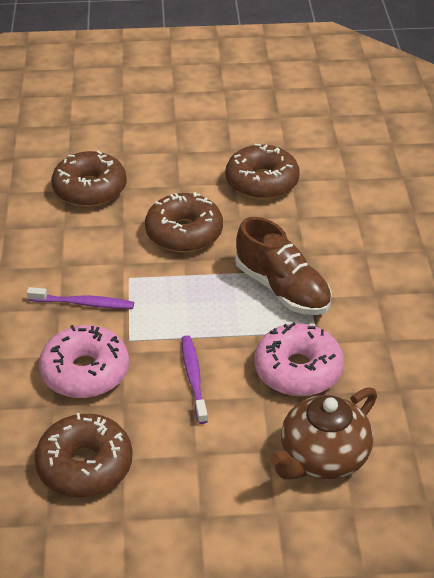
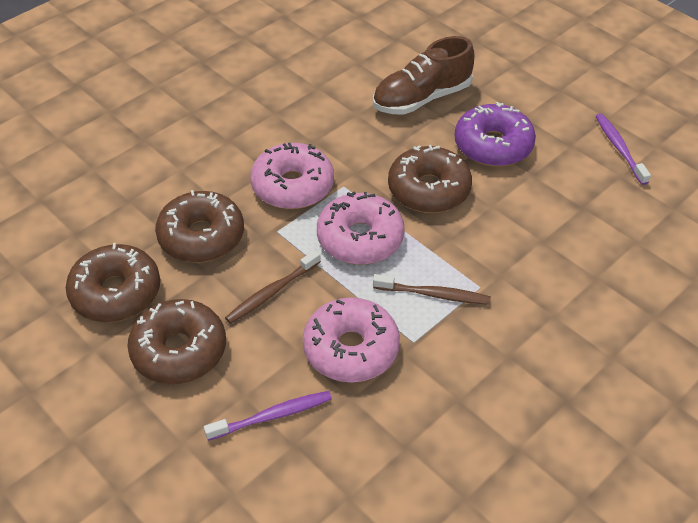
brown teapot: 1 -> 0
brown toothbrush: 0 -> 2
pink donut: 2 -> 3
purple donut: 0 -> 1

